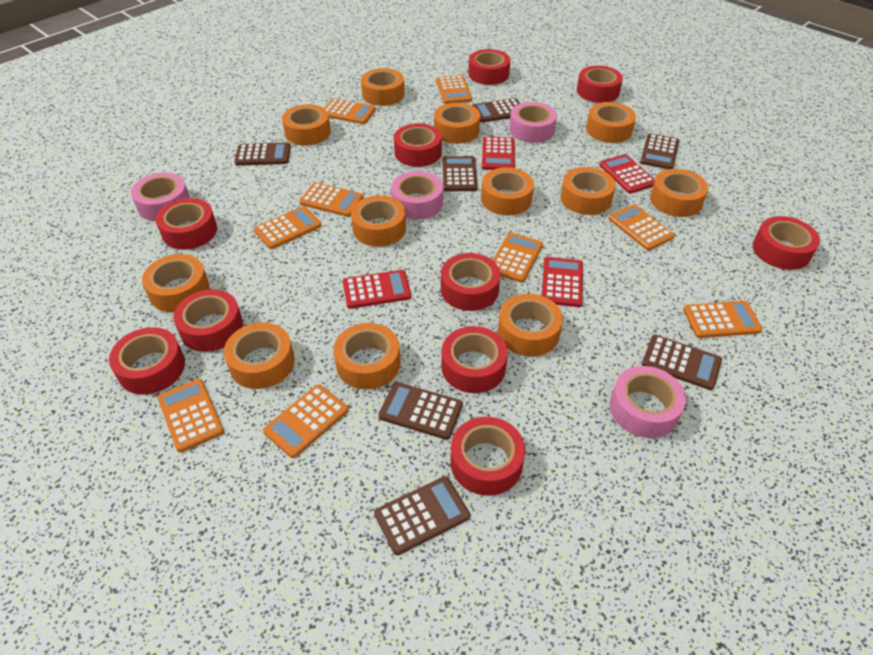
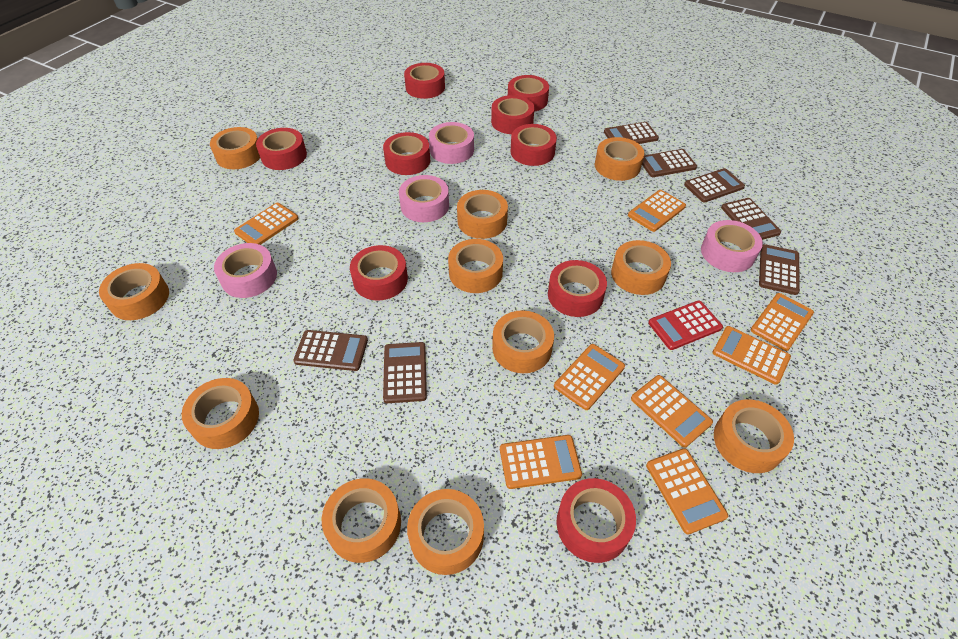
orange calculator: 9 -> 8
orange tape: 12 -> 11
red calculator: 4 -> 1
red tape: 10 -> 9

